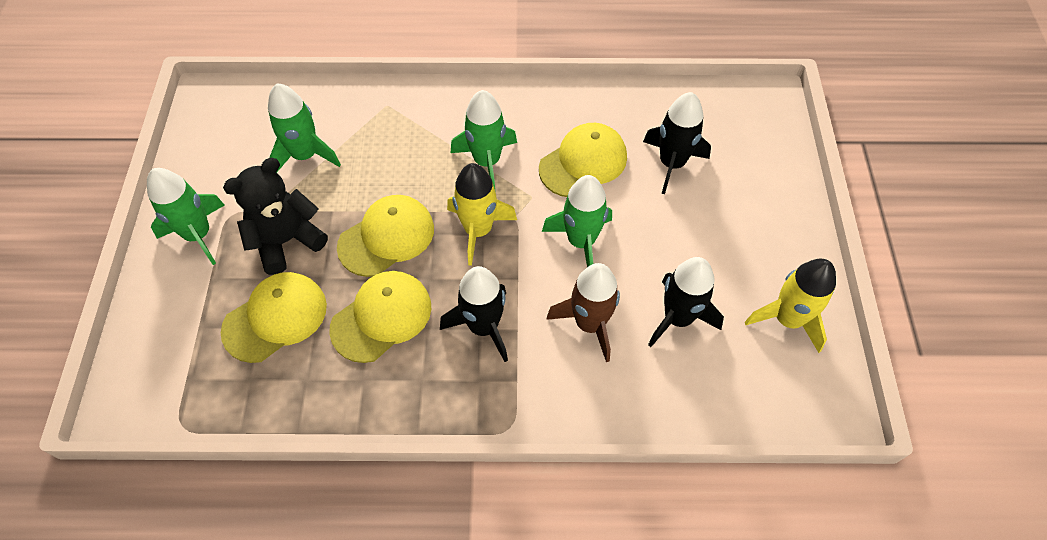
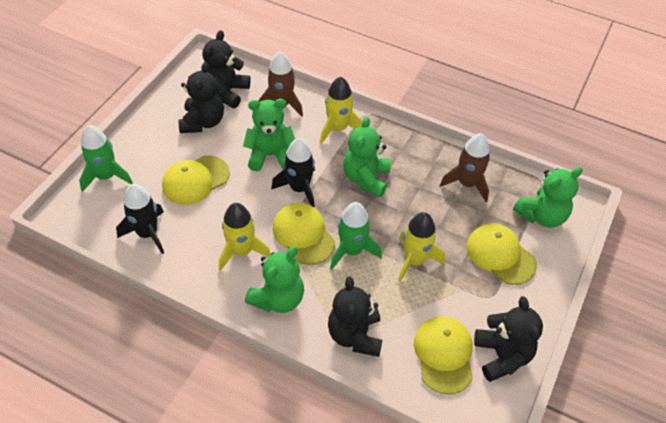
black rocket: 3 -> 2
black teddy bear: 1 -> 4
brown rocket: 1 -> 2
green rocket: 4 -> 2
green teddy bear: 0 -> 4
yellow rocket: 2 -> 3

